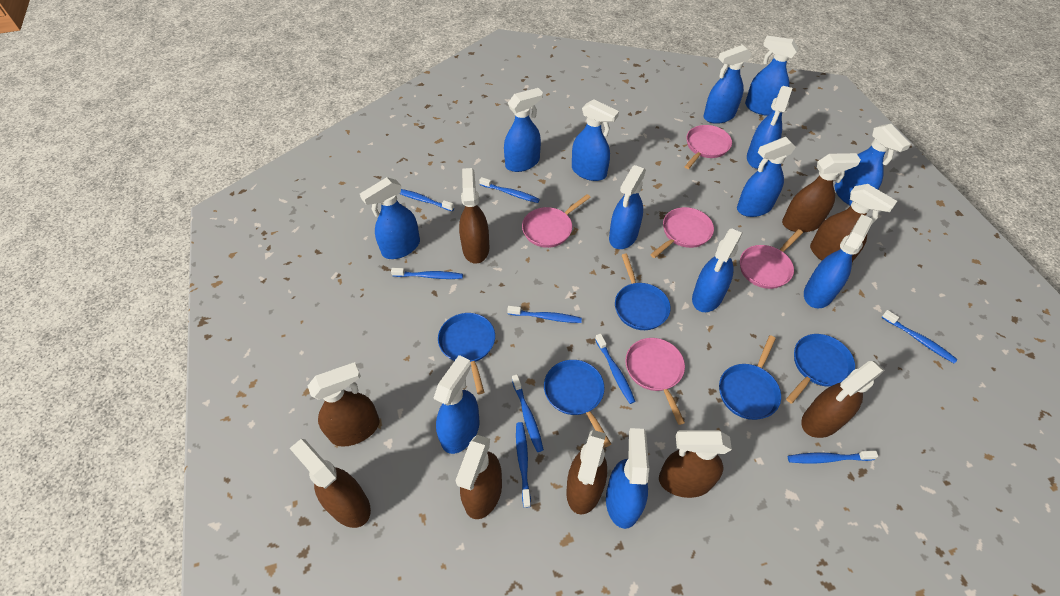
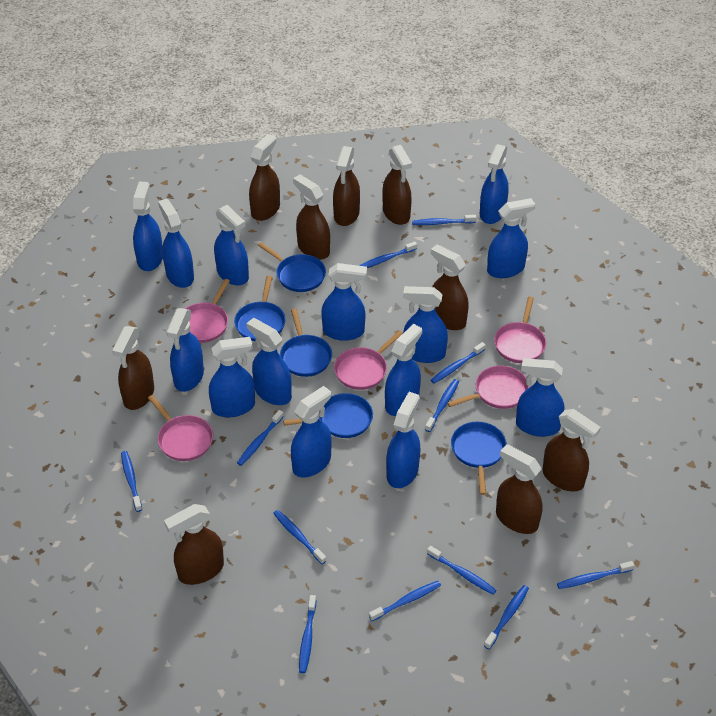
blue spray bottle: 13 -> 14
blue toothbrush: 9 -> 12

